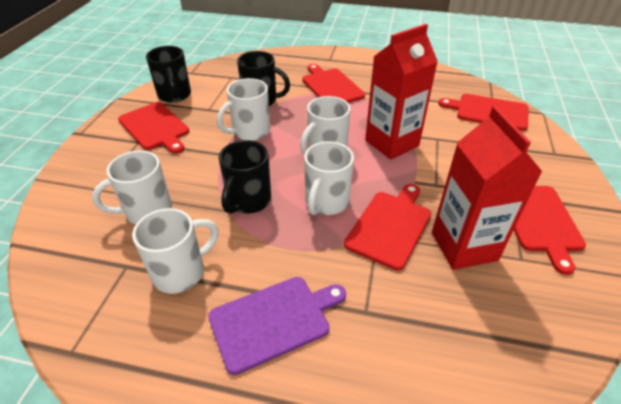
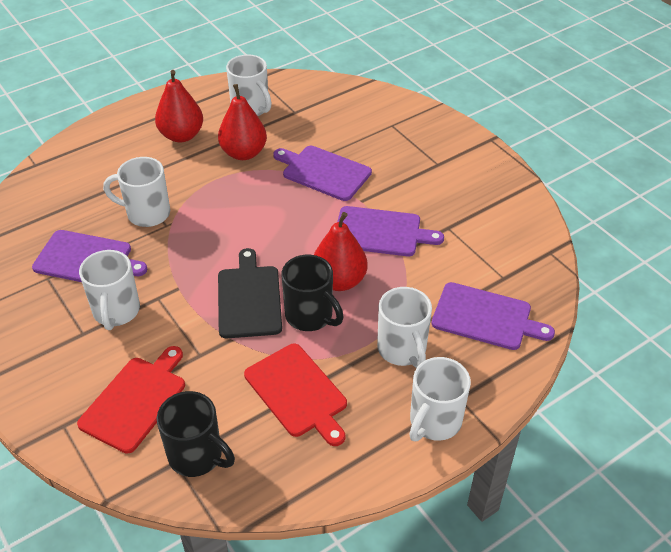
black cutting board: 0 -> 1
black mug: 3 -> 2
purple cutting board: 1 -> 4
red carton: 2 -> 0
red cutting board: 5 -> 2
red pear: 0 -> 3

